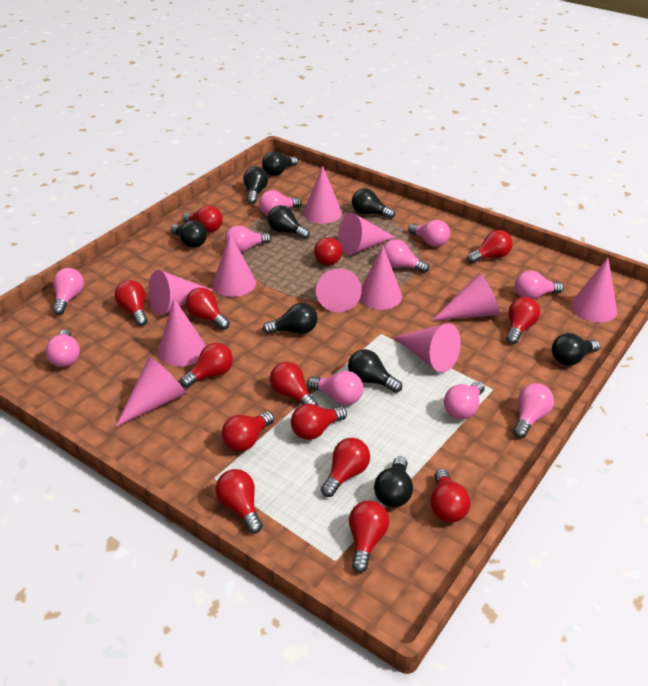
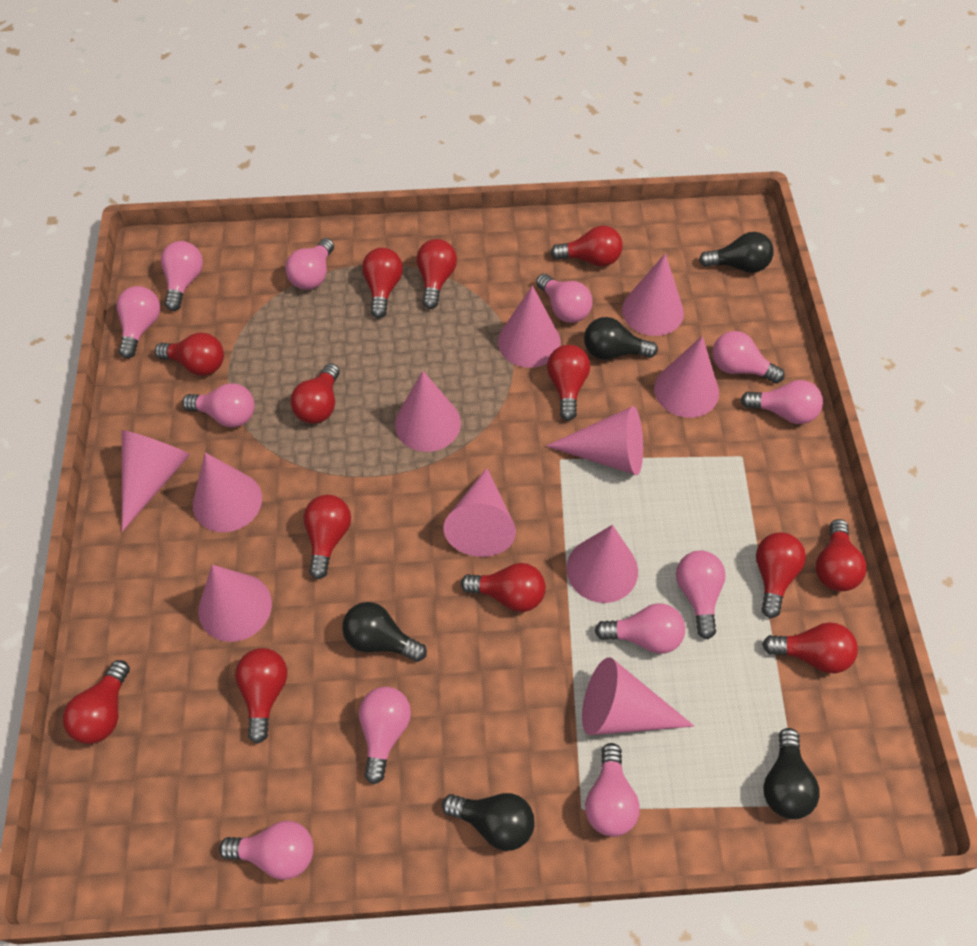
black light bulb: 9 -> 5
pink light bulb: 10 -> 12
red light bulb: 14 -> 13

